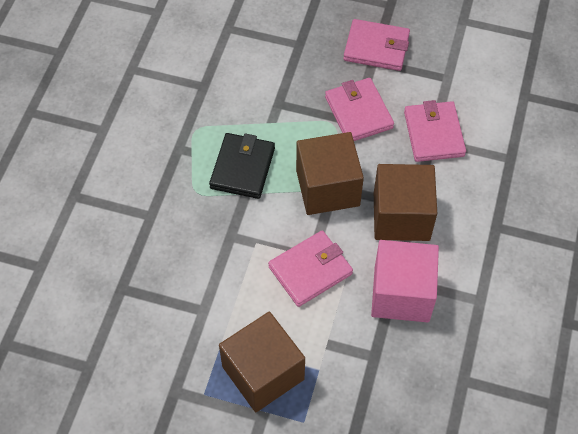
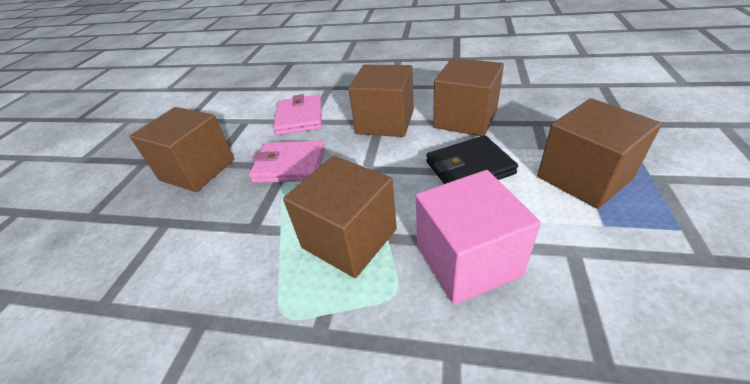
brown cube: 3 -> 5
pink wallet: 4 -> 2

